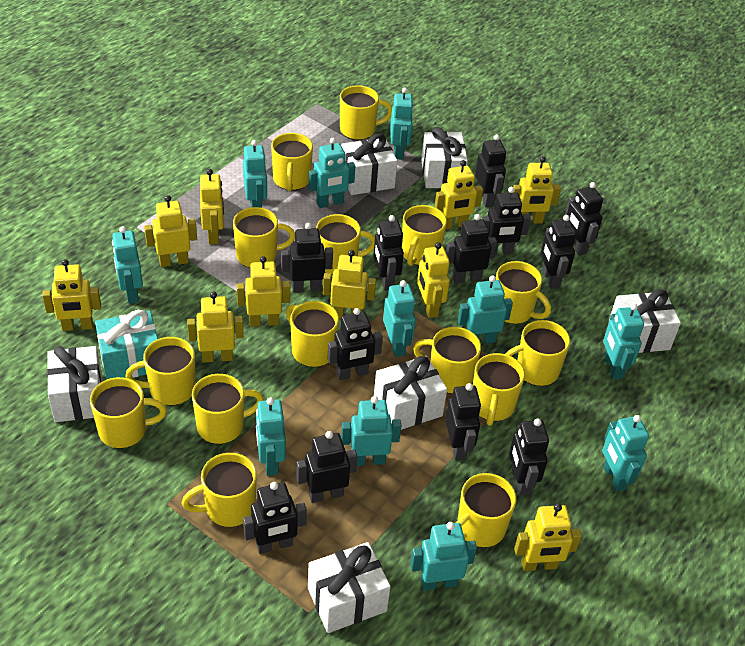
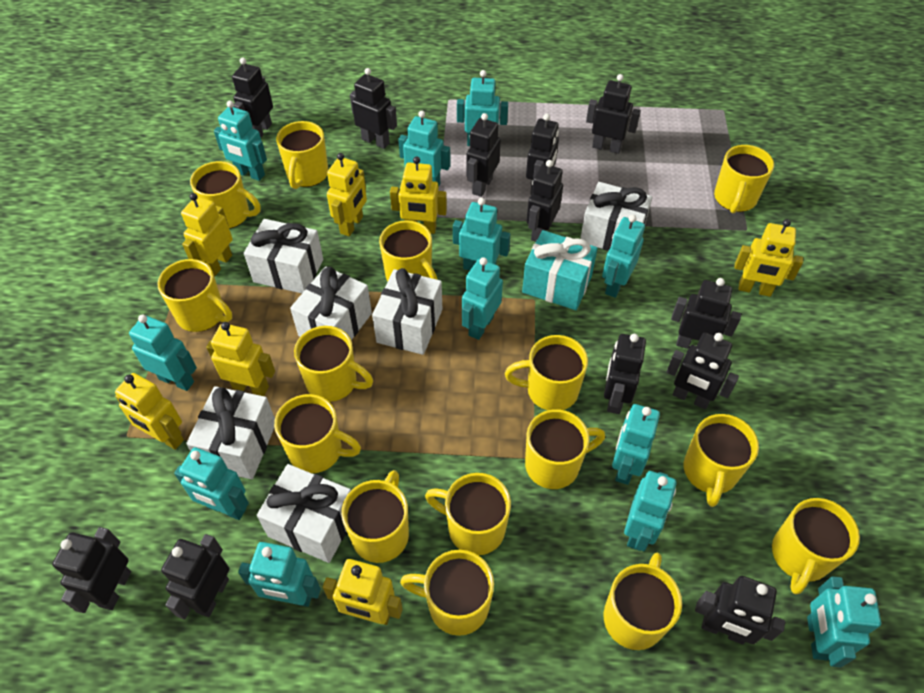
turquoise robot: 11 -> 12
yellow robot: 10 -> 7

